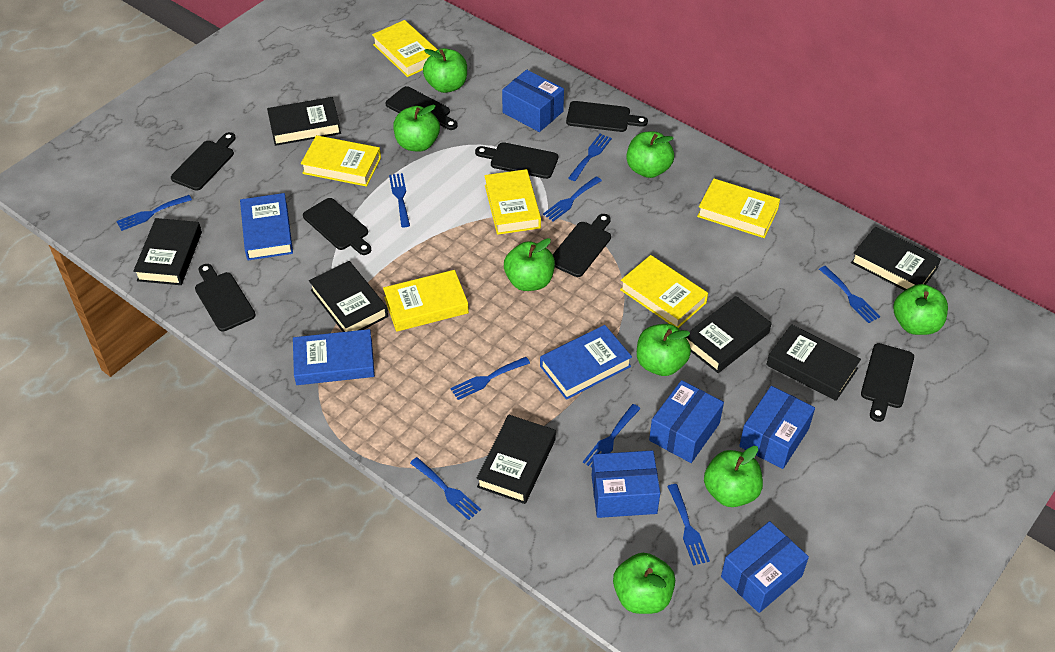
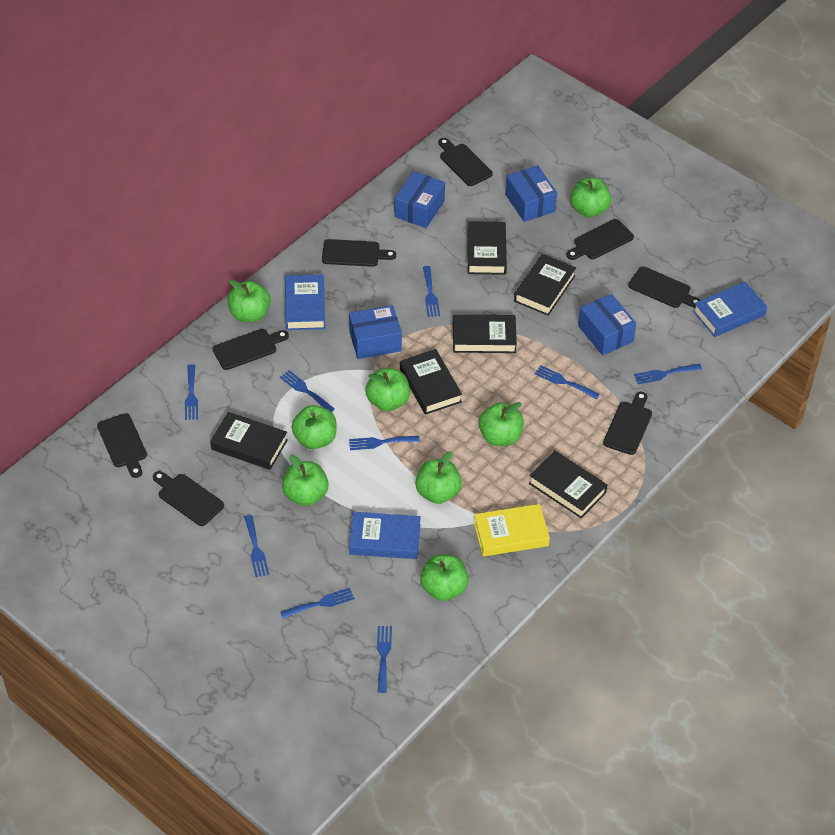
black book: 7 -> 6
blue box: 5 -> 4
yellow book: 6 -> 1

